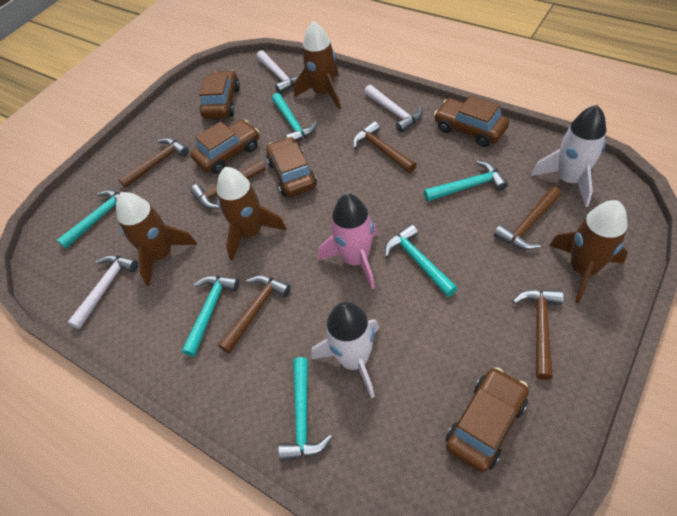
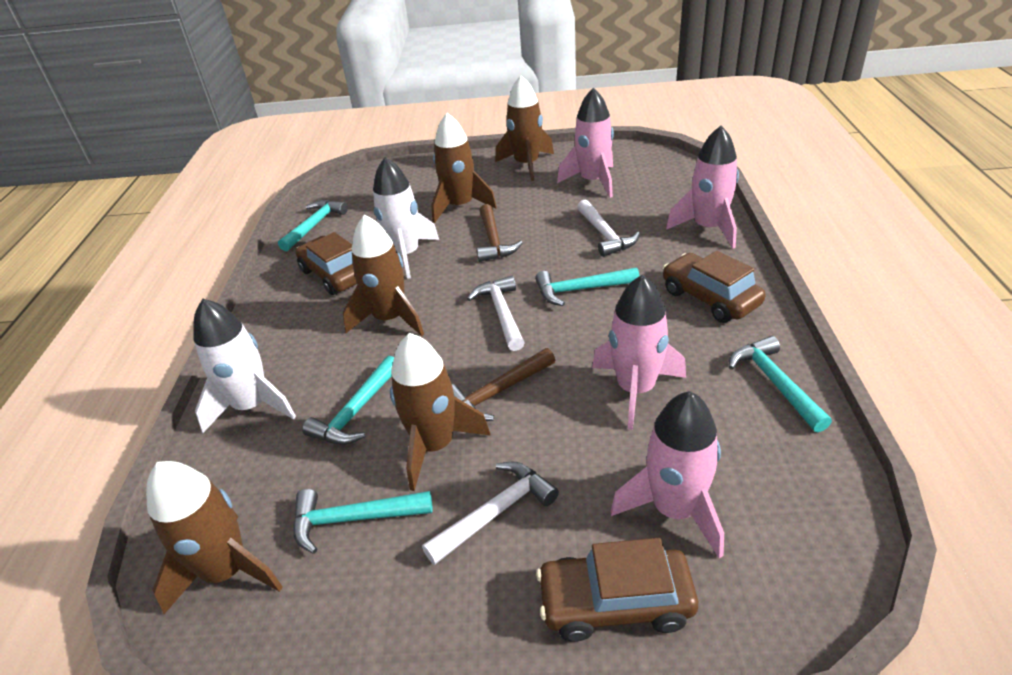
brown car: 5 -> 3
brown hammer: 6 -> 2
brown rocket: 4 -> 5
pink rocket: 1 -> 4
turquoise hammer: 6 -> 5

